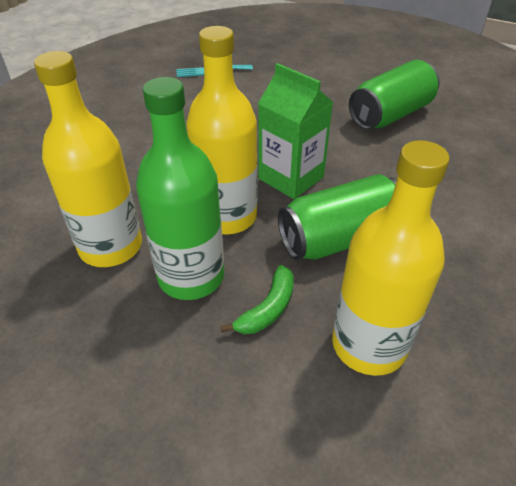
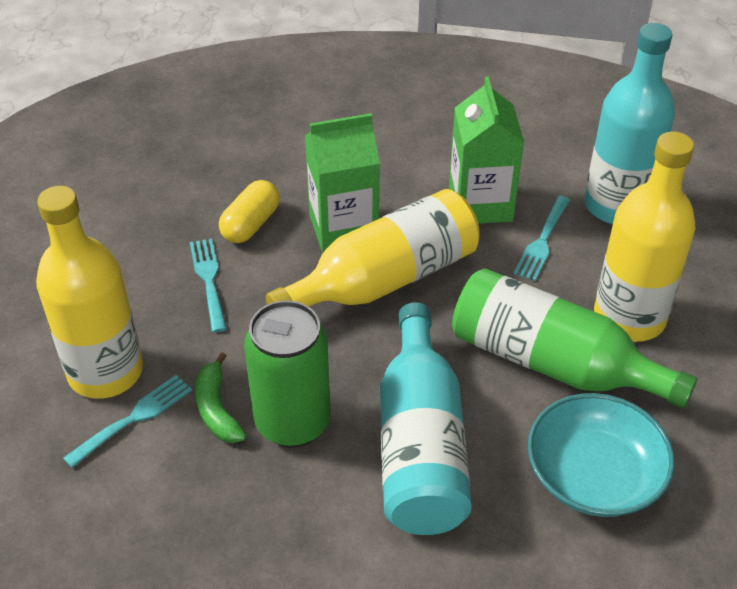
green can: 2 -> 1
green carton: 1 -> 2
turquoise bottle: 0 -> 2
turquoise bowl: 0 -> 1
turquoise fork: 1 -> 3
yellow capsule: 0 -> 1

